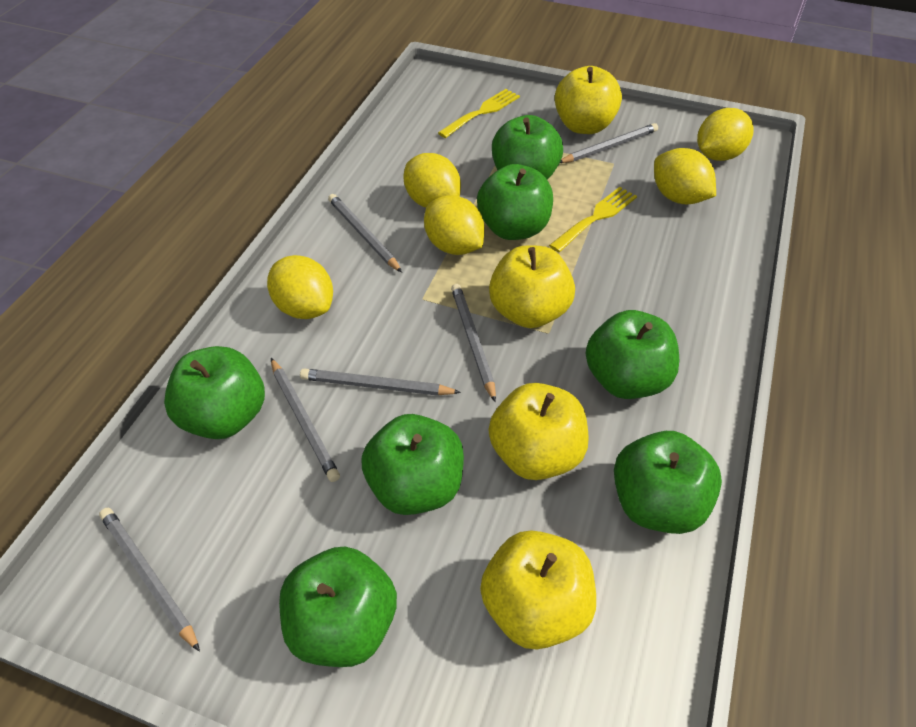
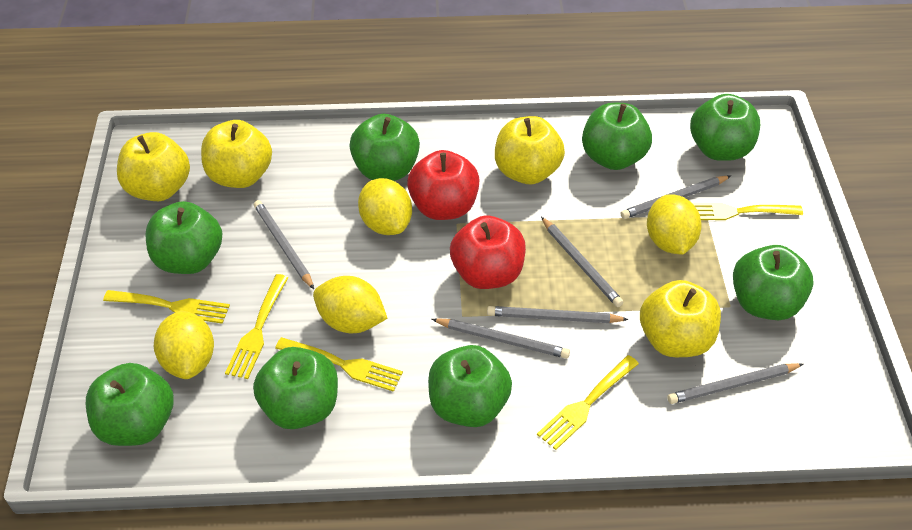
green apple: 7 -> 8
red apple: 0 -> 2
yellow fork: 2 -> 5
yellow lemon: 5 -> 4

